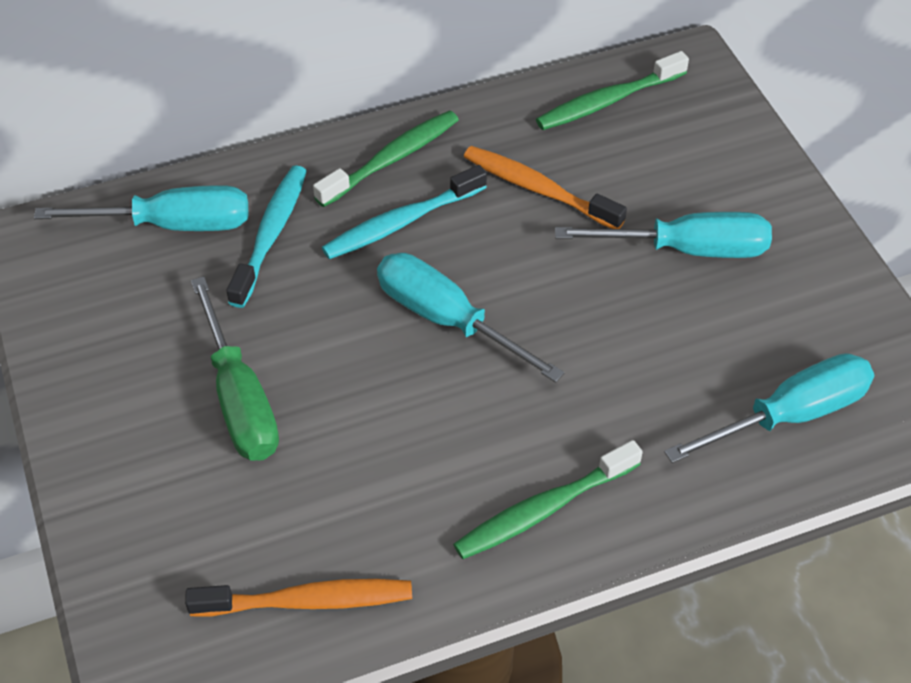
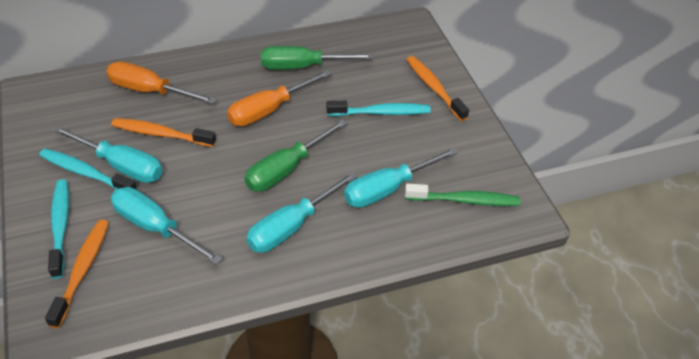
green screwdriver: 1 -> 2
green toothbrush: 3 -> 1
orange screwdriver: 0 -> 2
orange toothbrush: 2 -> 3
turquoise toothbrush: 2 -> 3

